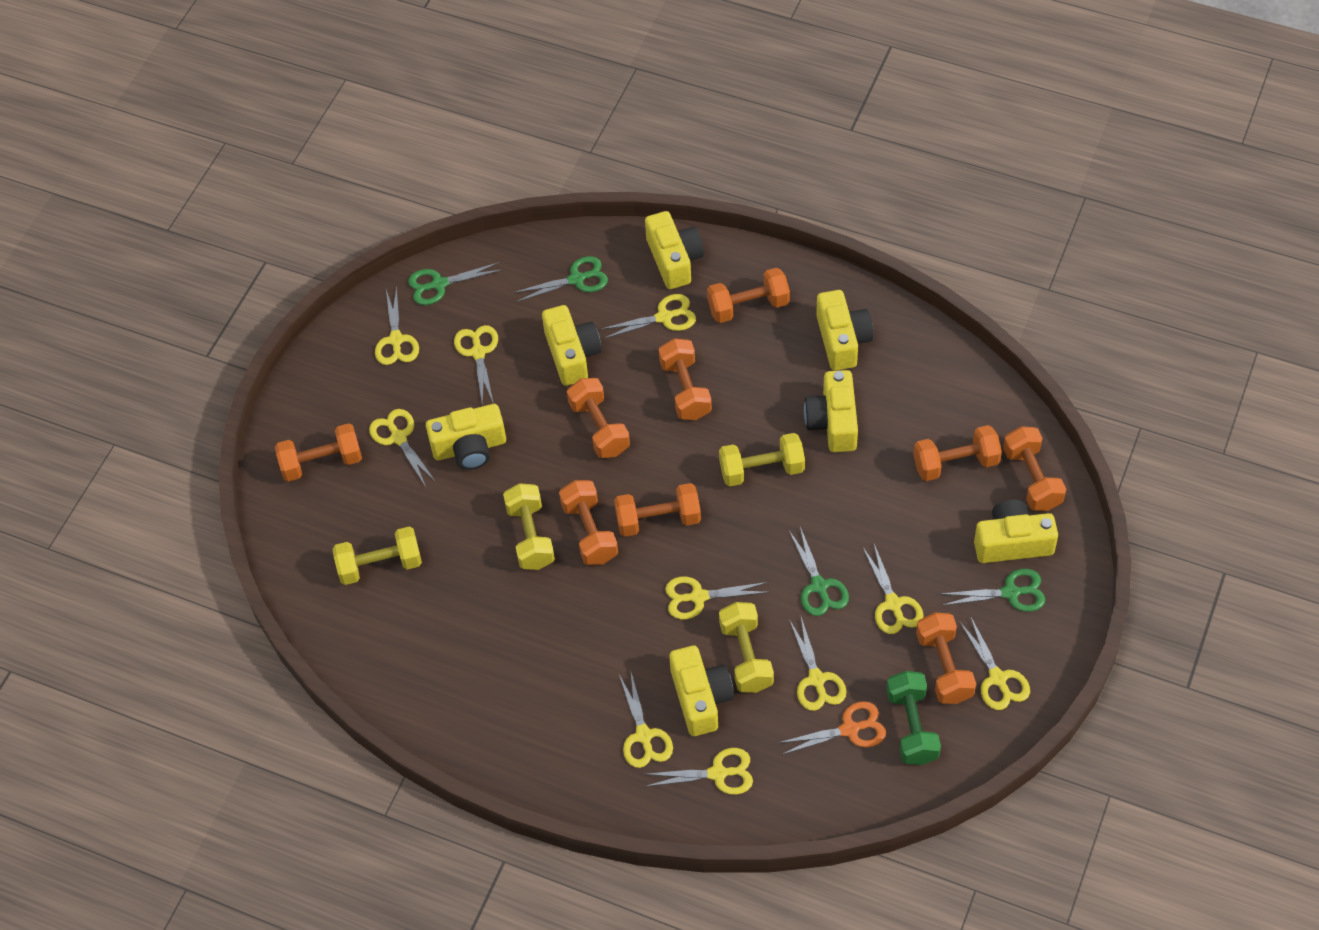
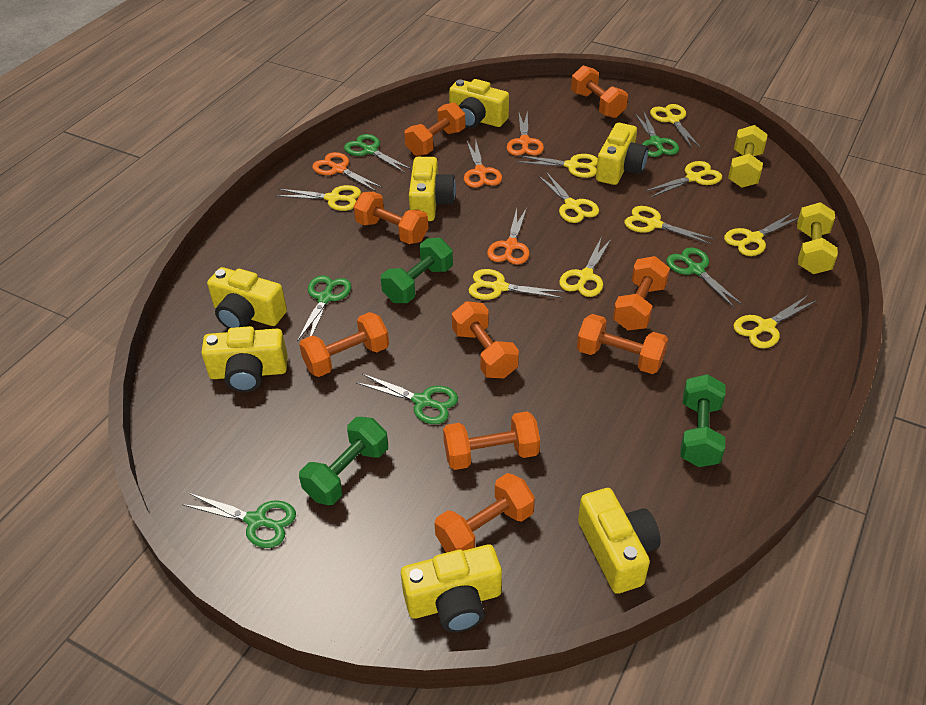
green dumbbell: 1 -> 3
green scissors: 4 -> 6
orange scissors: 1 -> 4
yellow dumbbell: 4 -> 2

